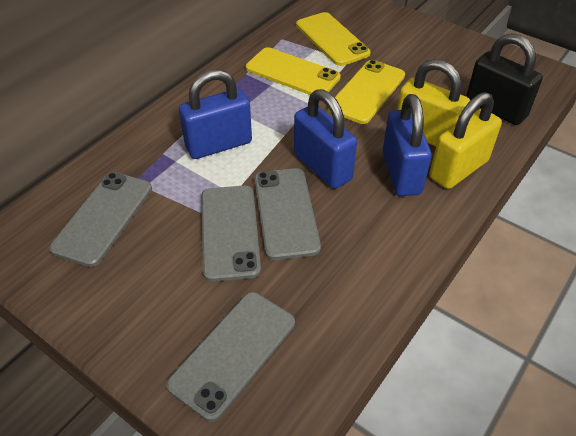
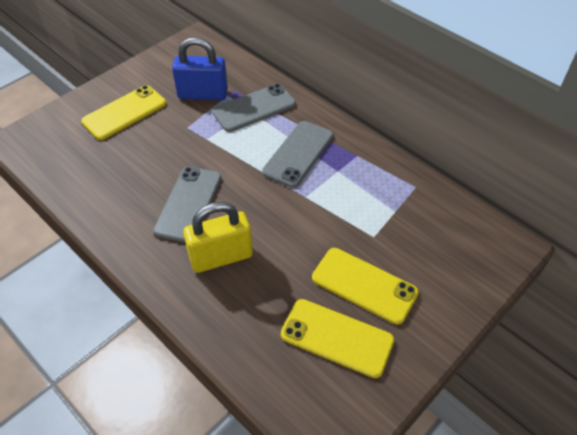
black padlock: 1 -> 0
blue padlock: 3 -> 1
grey phone: 4 -> 3
yellow padlock: 2 -> 1

